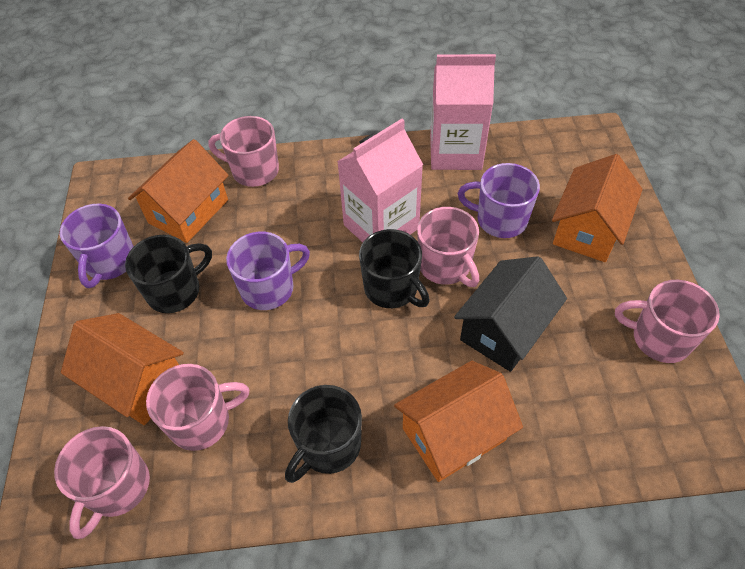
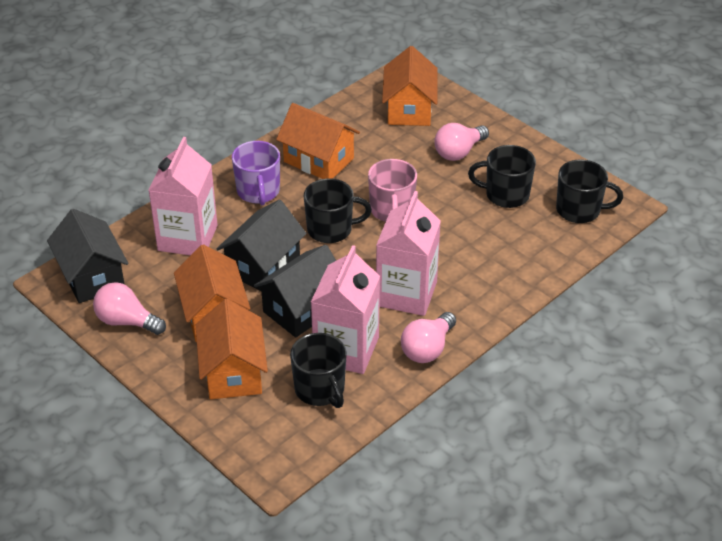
black house: 1 -> 3
black mug: 3 -> 4
pink carton: 2 -> 3
pink light bulb: 0 -> 3
pink mug: 5 -> 1
purple mug: 3 -> 1

